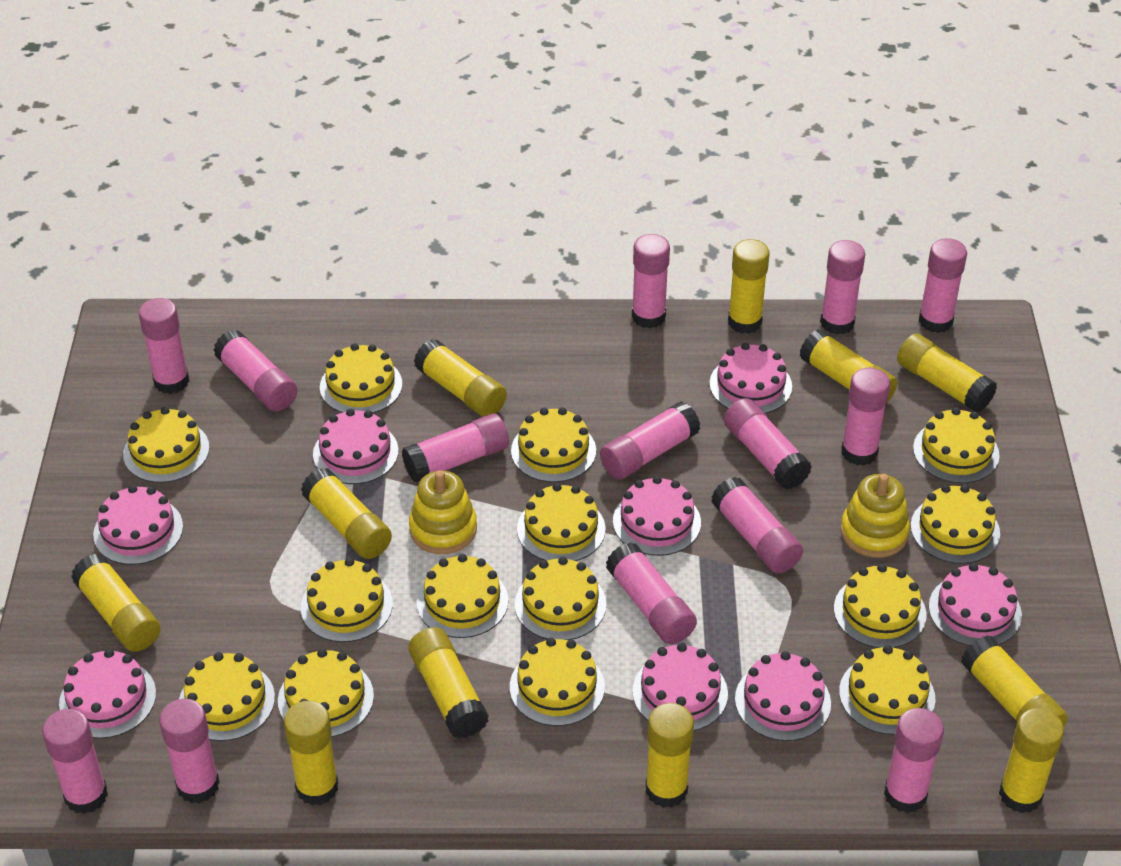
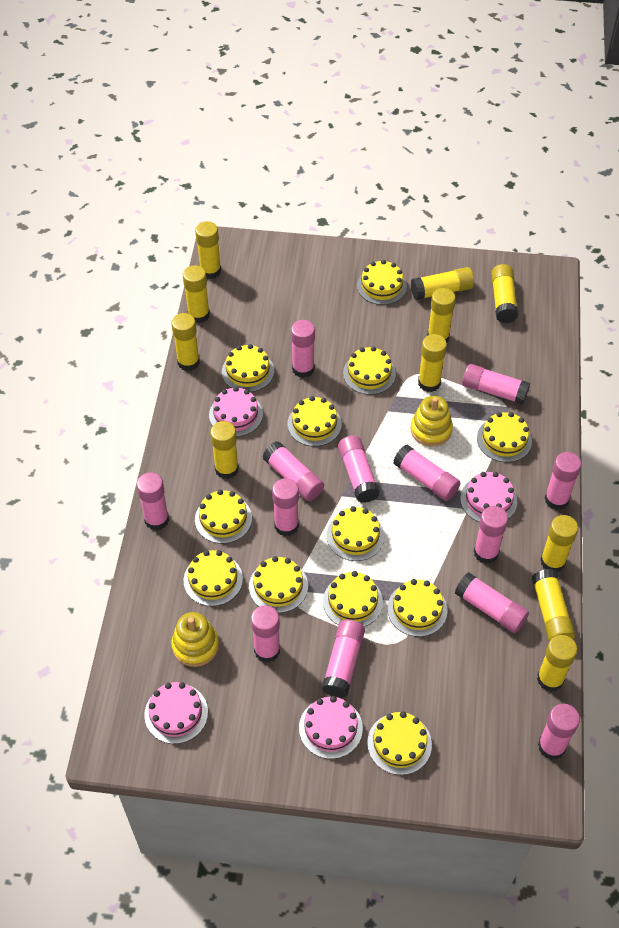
pink cake: 8 -> 4
pink glue stick: 14 -> 13
yellow cake: 14 -> 12

